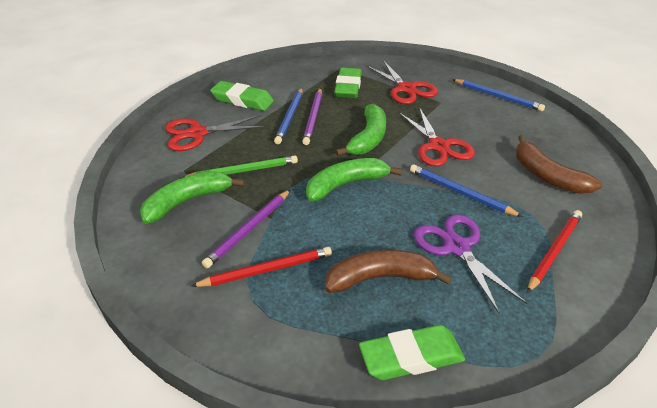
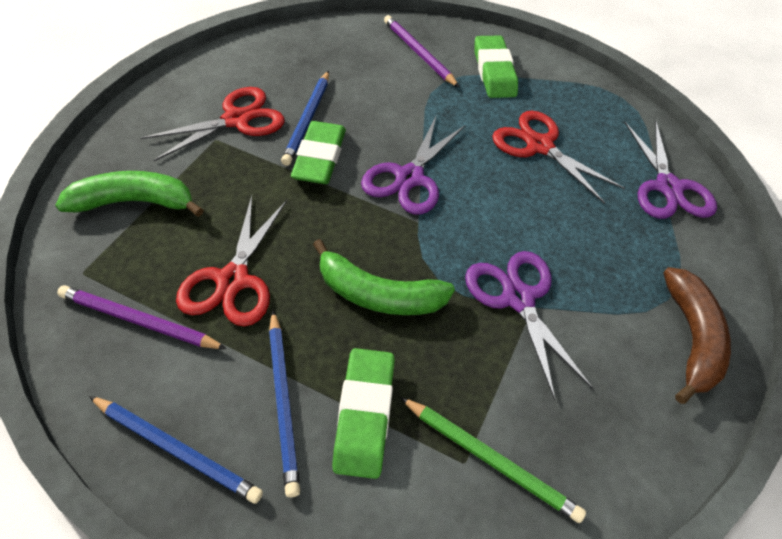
brown banana: 2 -> 1
green banana: 3 -> 2
purple scissors: 1 -> 3
red pencil: 2 -> 0

